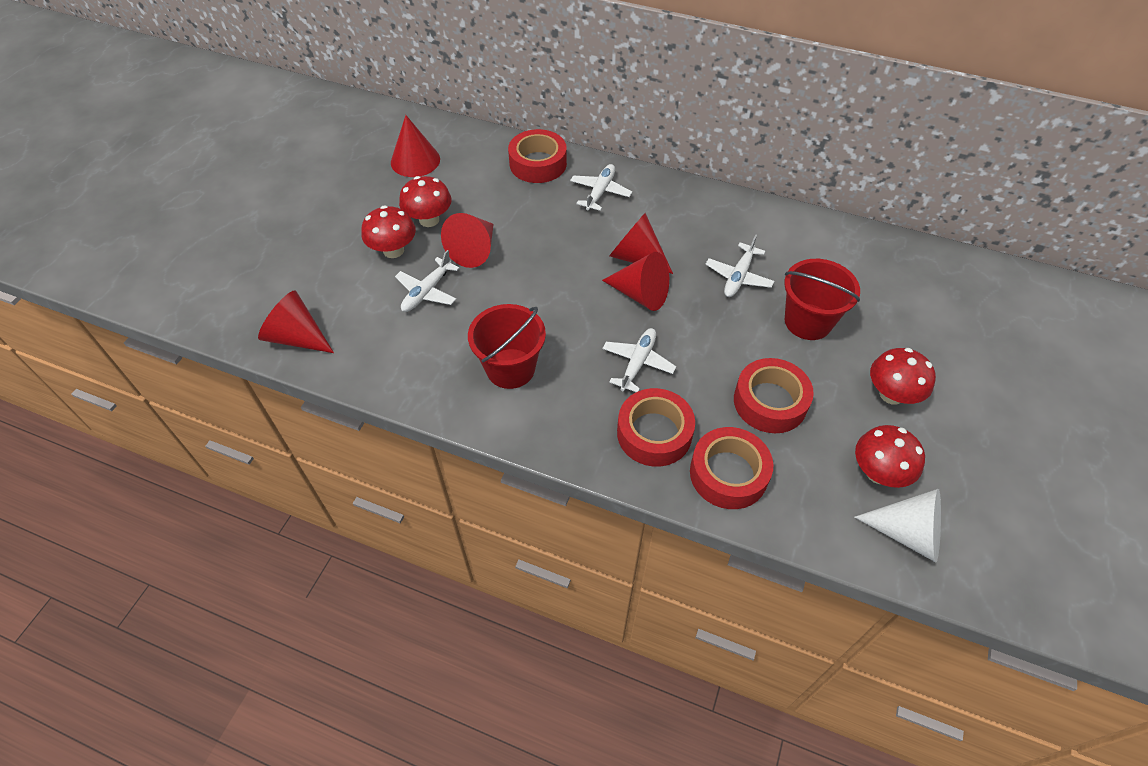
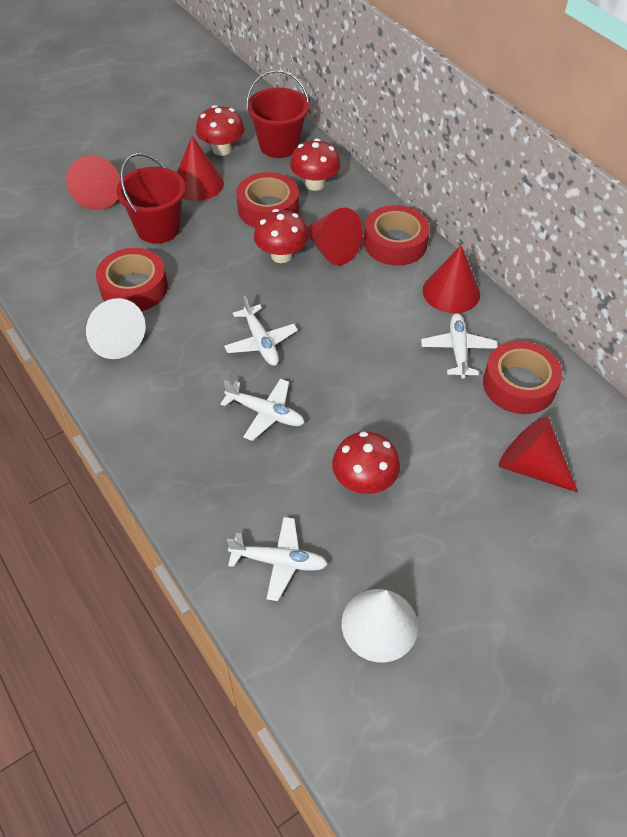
white cone: 1 -> 2

